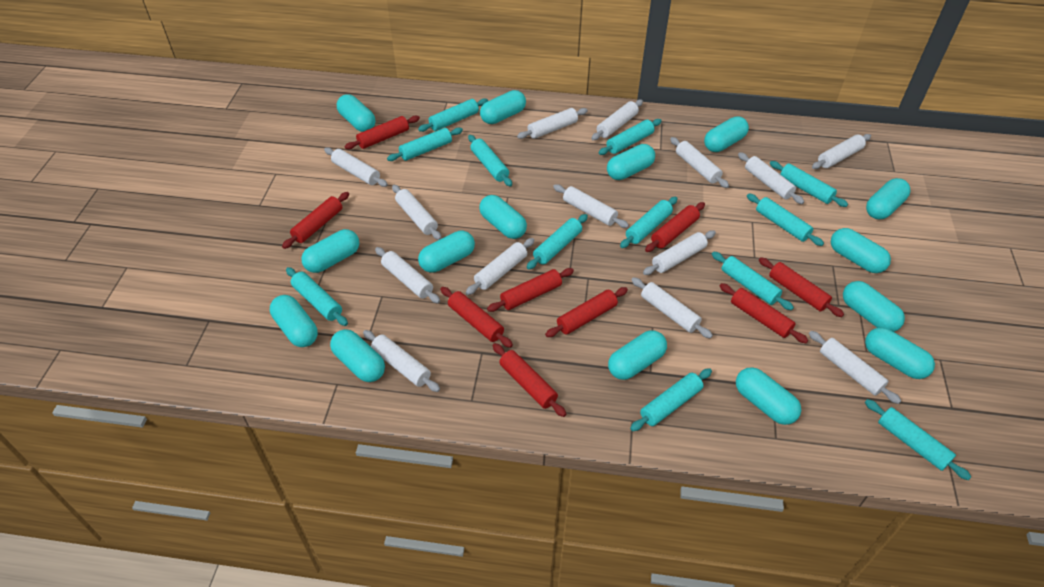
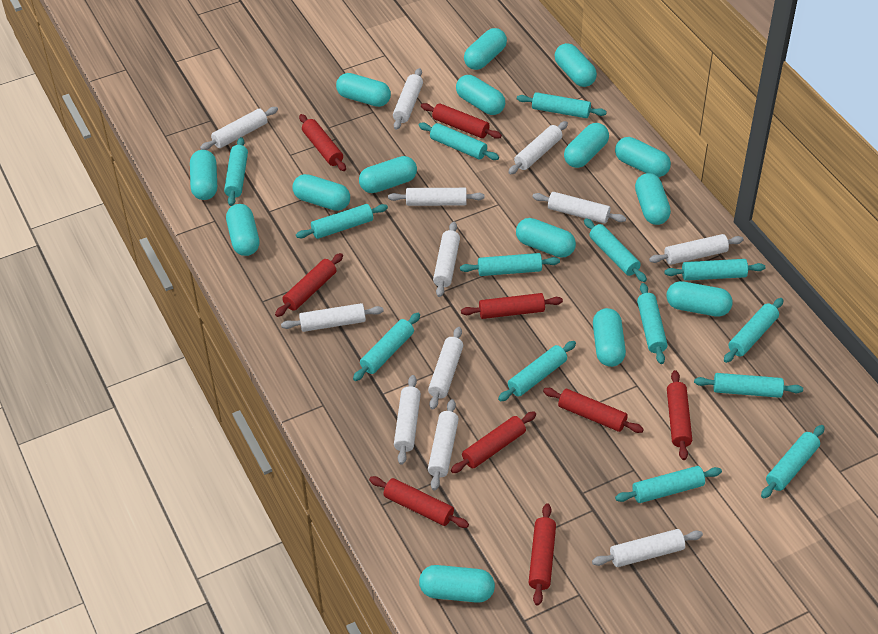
turquoise rolling pin: 12 -> 14
white rolling pin: 14 -> 12

